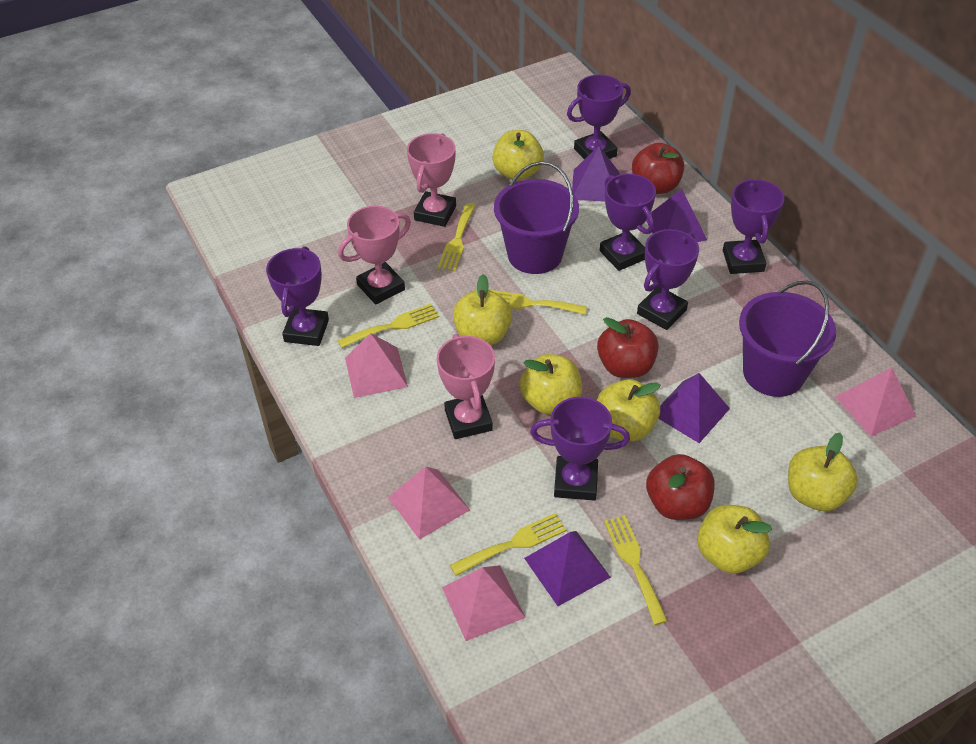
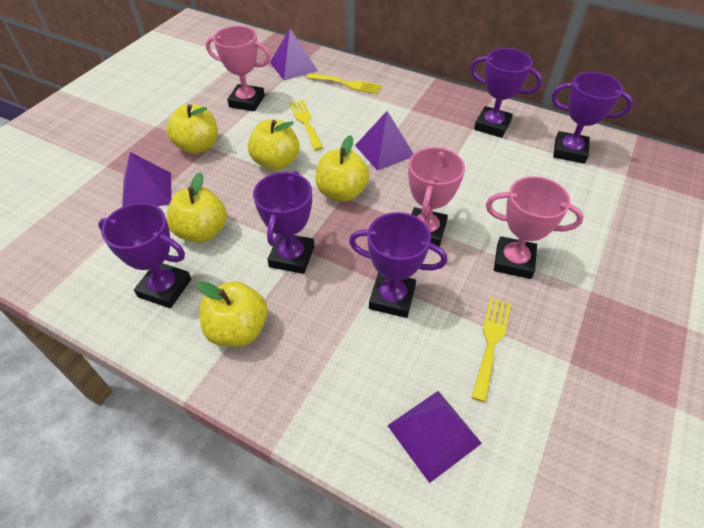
pink pyramid: 4 -> 0
purple bucket: 2 -> 0
purple trophy: 6 -> 5
red apple: 3 -> 0
yellow apple: 6 -> 5
yellow fork: 5 -> 3

